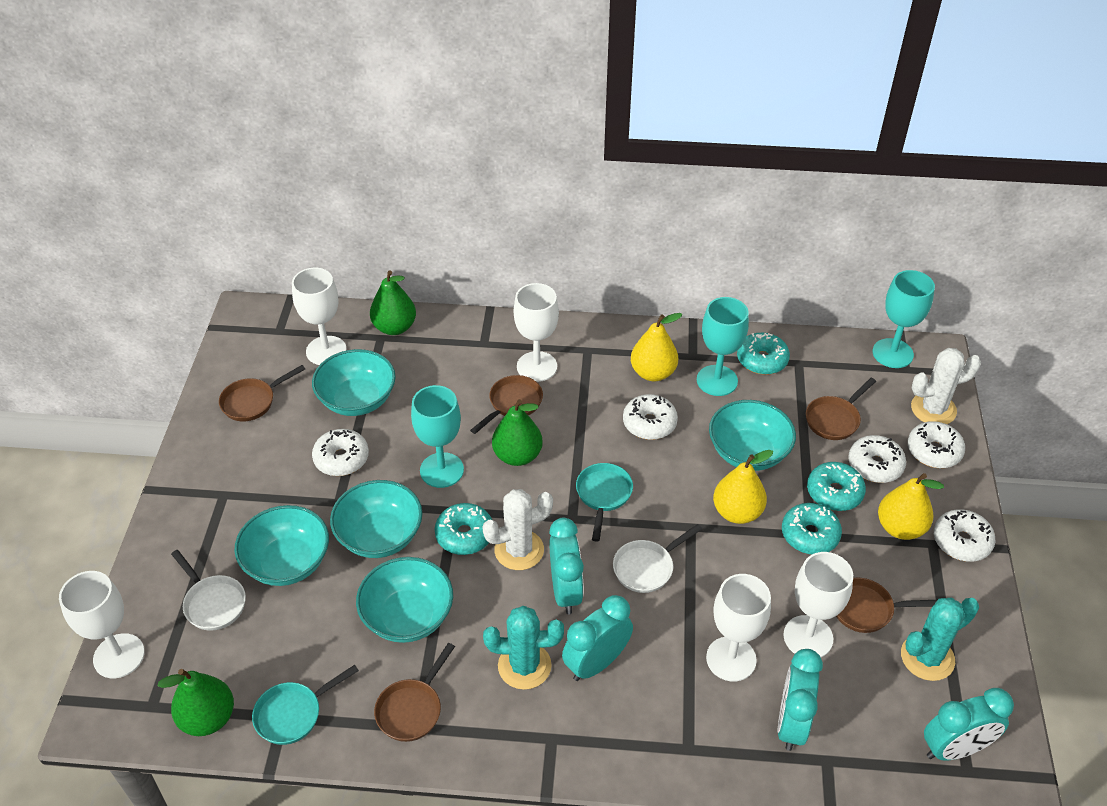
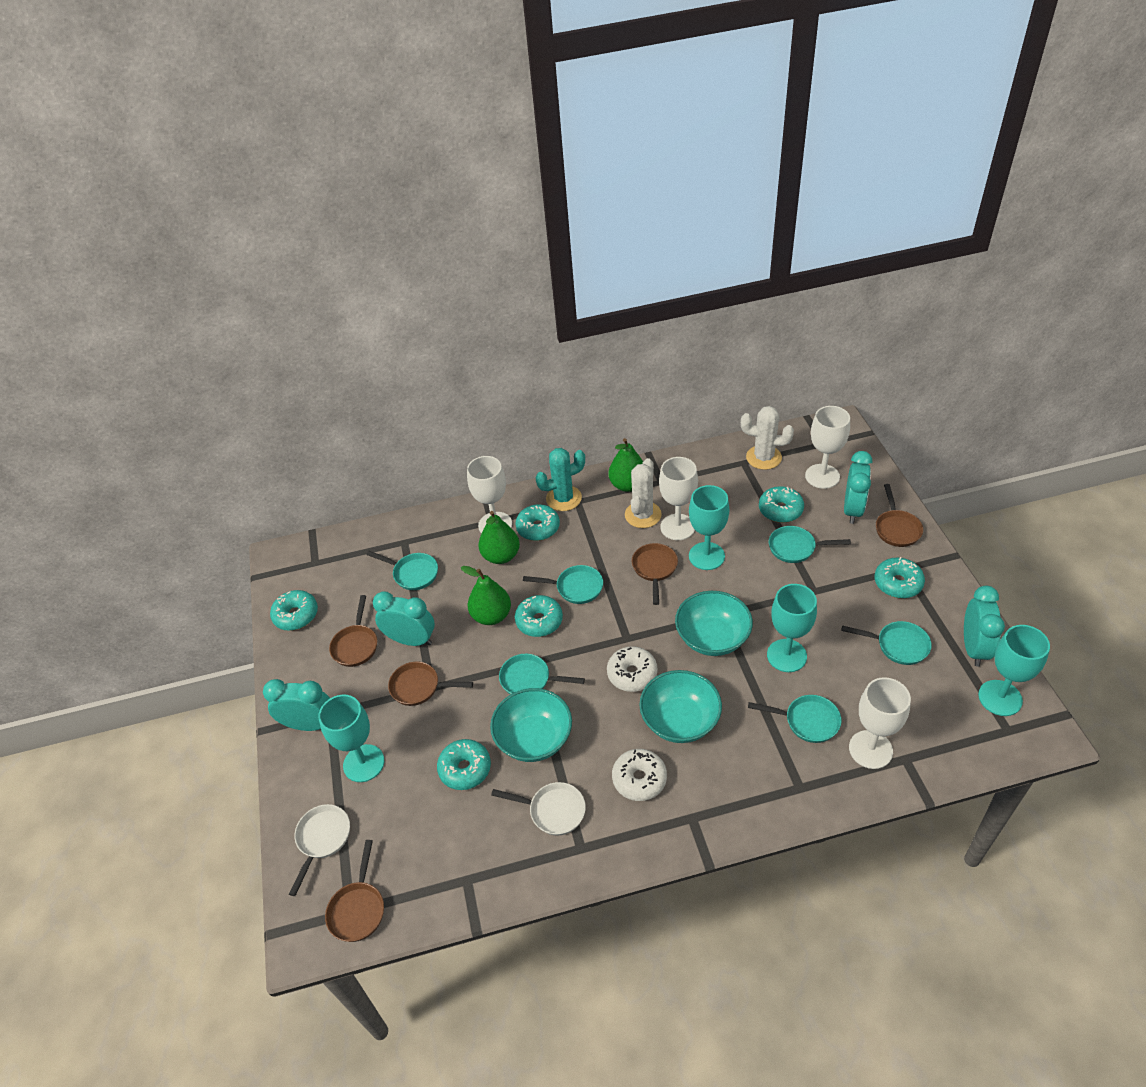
turquoise bowl: 5 -> 3
turquoise cactus: 2 -> 1
turquoise donut: 4 -> 6
turquoise goblet: 3 -> 4
turquoise pan: 2 -> 6
white donut: 5 -> 2
white goblet: 5 -> 4
yellow pear: 3 -> 0

